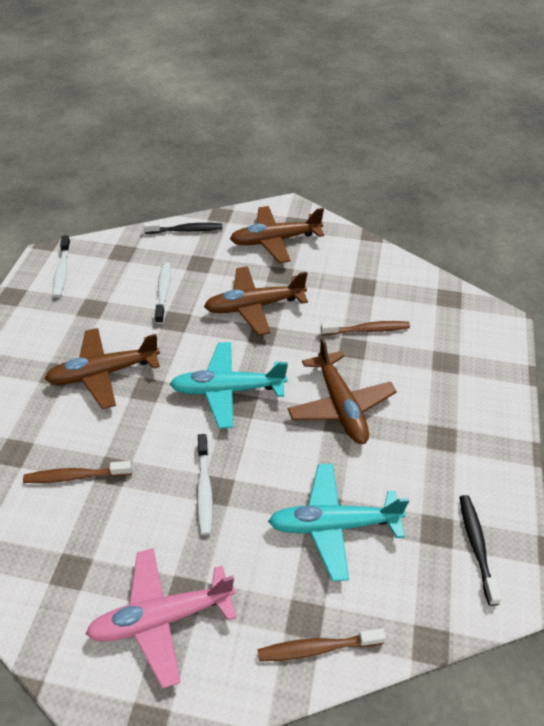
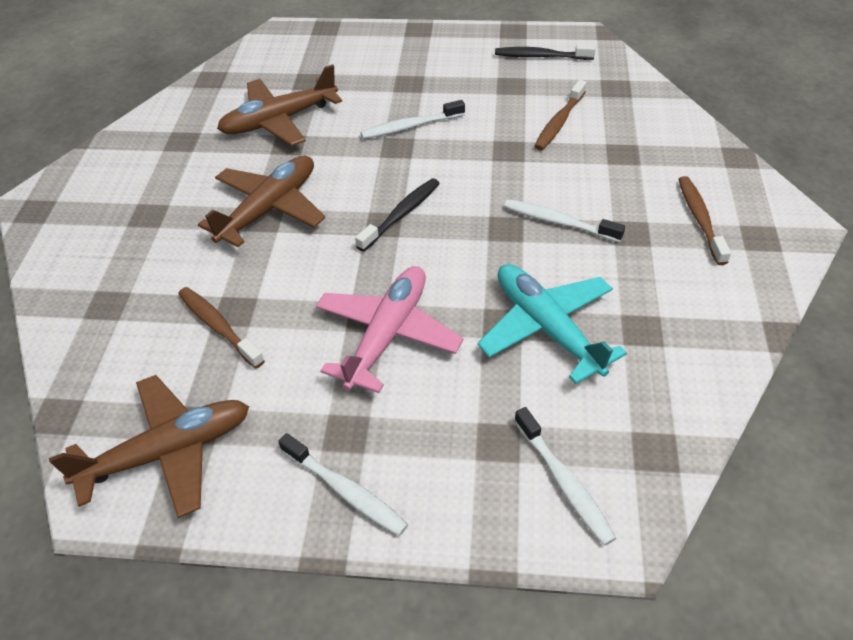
brown plane: 4 -> 3
turquoise plane: 2 -> 1
white toothbrush: 3 -> 4

